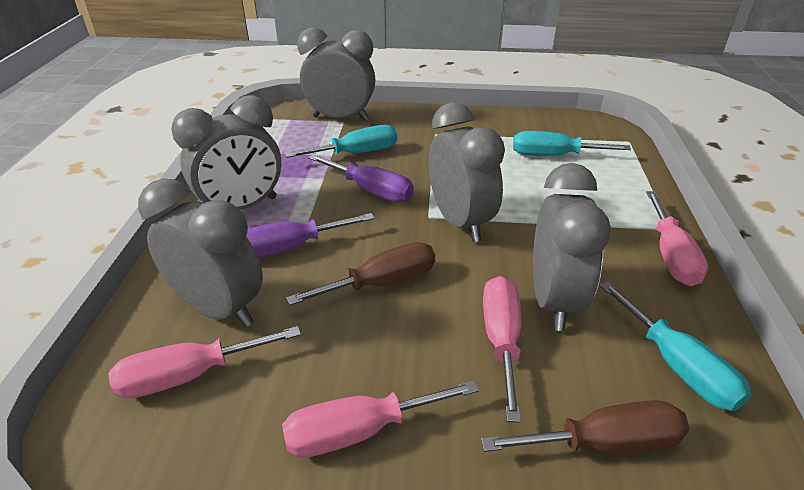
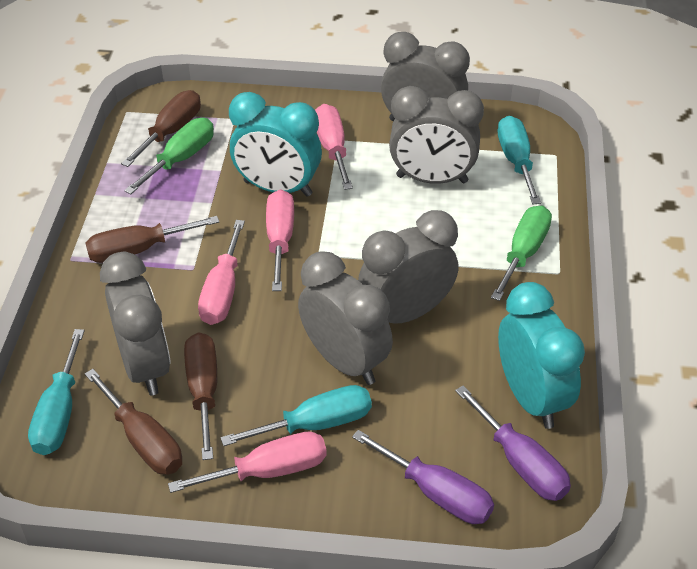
brown screwdriver: 2 -> 4
green screwdriver: 0 -> 2
turquoise clock: 0 -> 2

